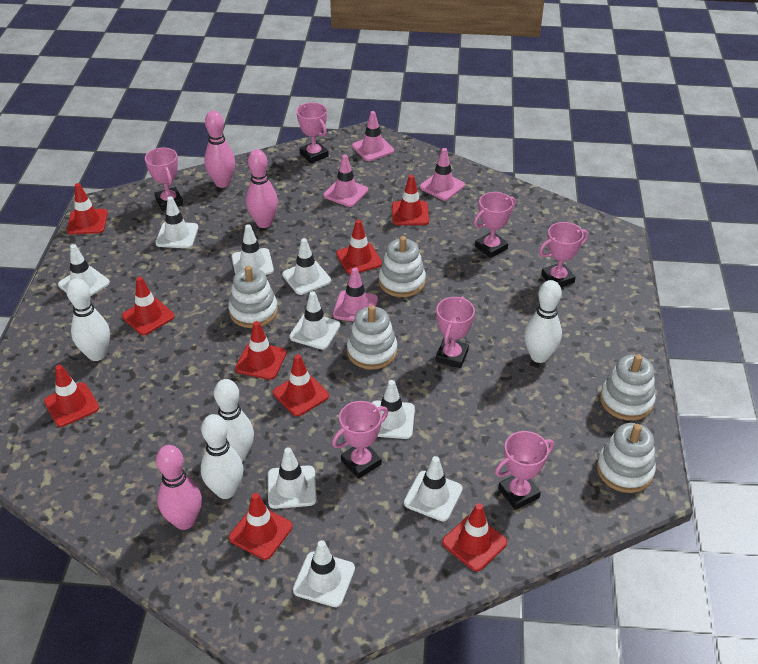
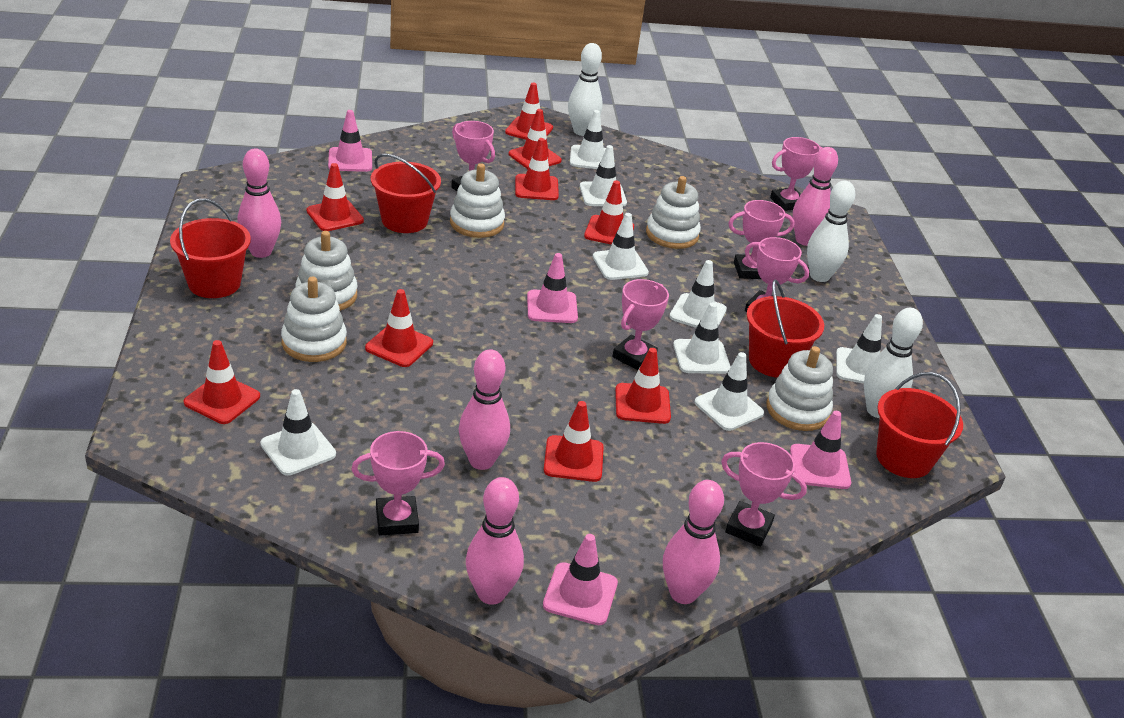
pink bowling pin: 3 -> 5
red bucket: 0 -> 4
white bowling pin: 4 -> 3
white traffic cone: 9 -> 8

